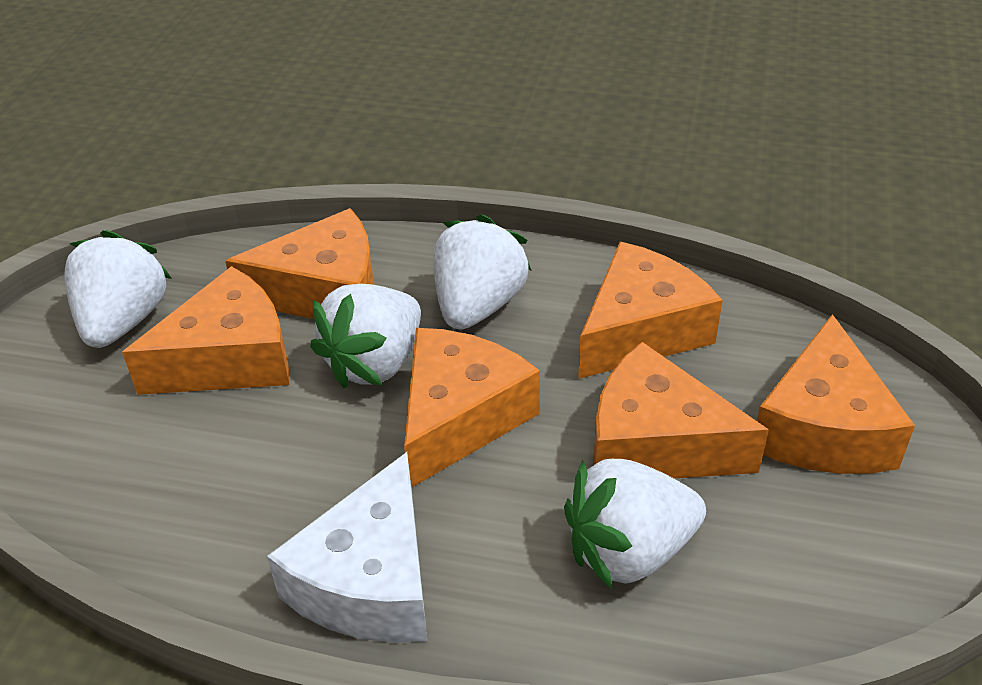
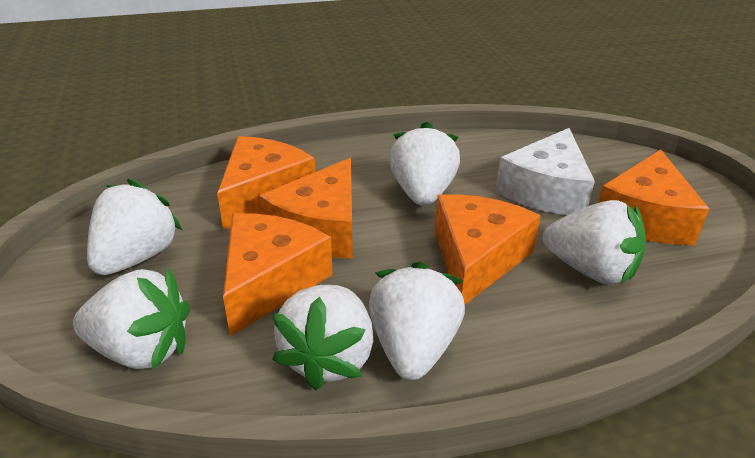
orange cheese: 6 -> 5
white strawberry: 4 -> 6

